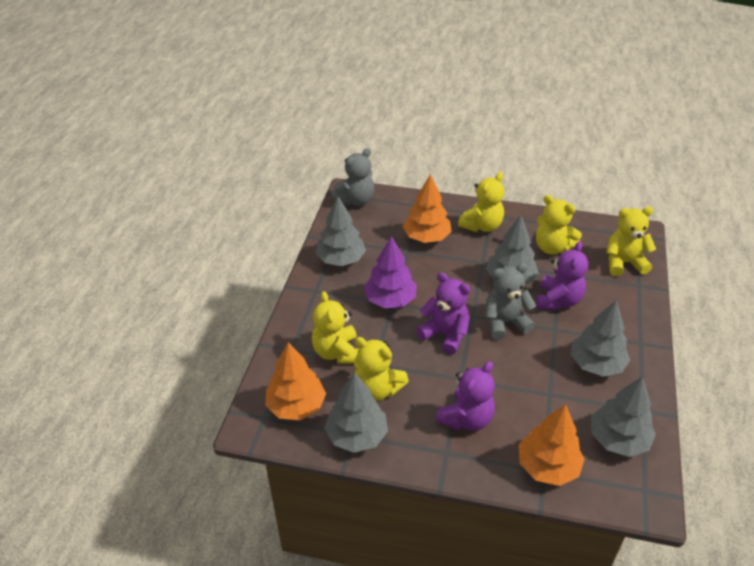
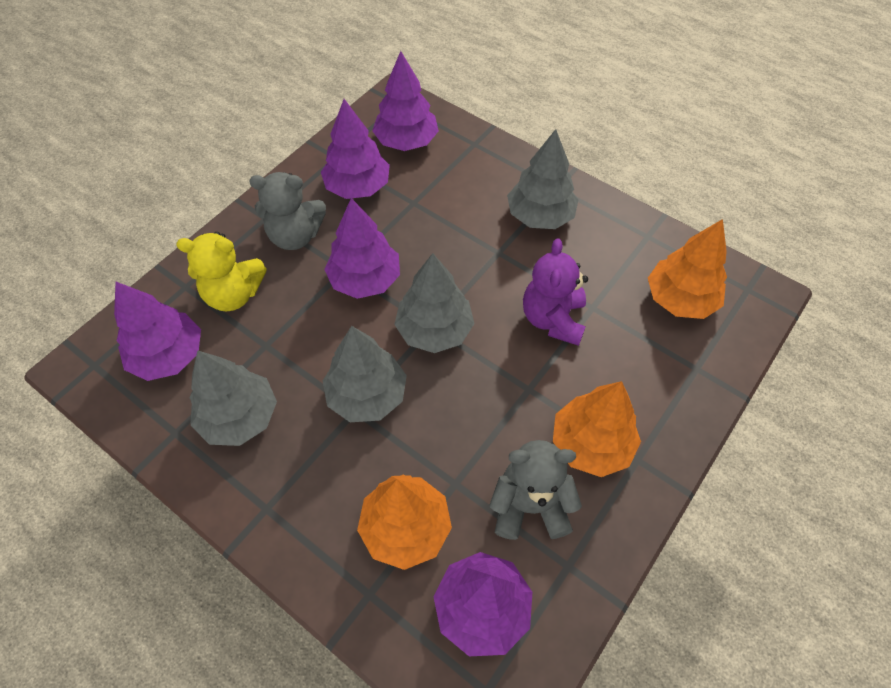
grey tree: 5 -> 4
purple teddy bear: 3 -> 1
purple tree: 1 -> 5
yellow teddy bear: 5 -> 1

